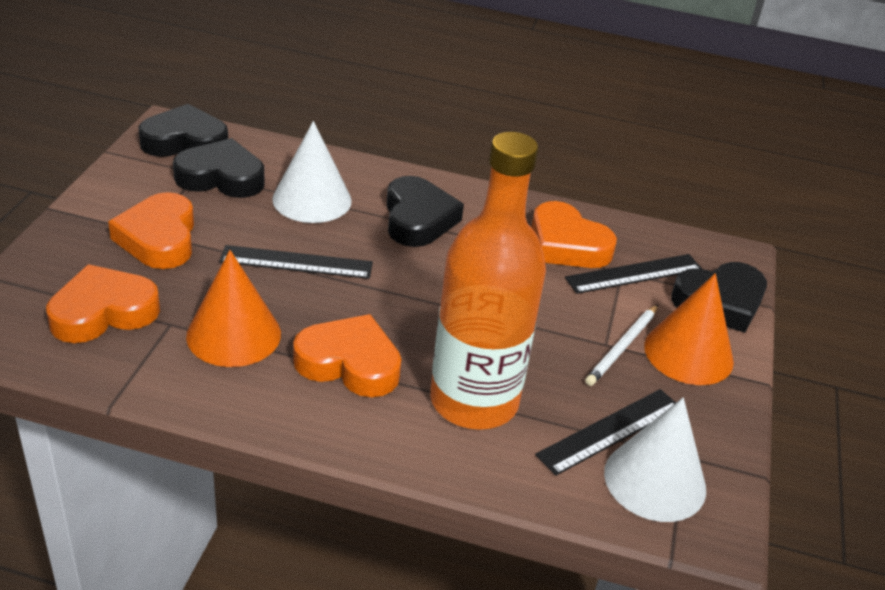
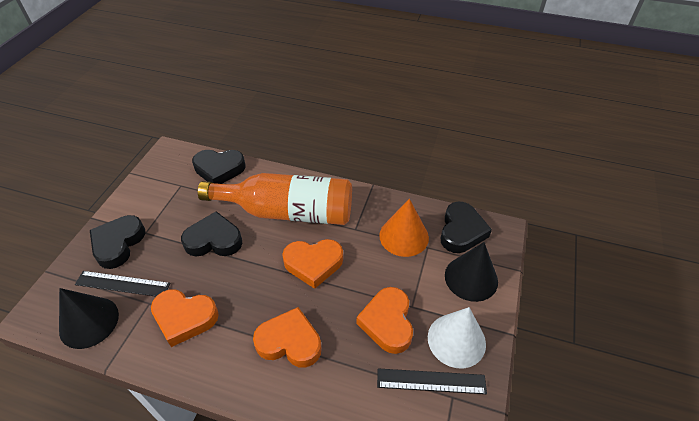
black cone: 0 -> 2
black ruler: 3 -> 2
orange cone: 2 -> 1
white cone: 2 -> 1
white pencil: 1 -> 0

